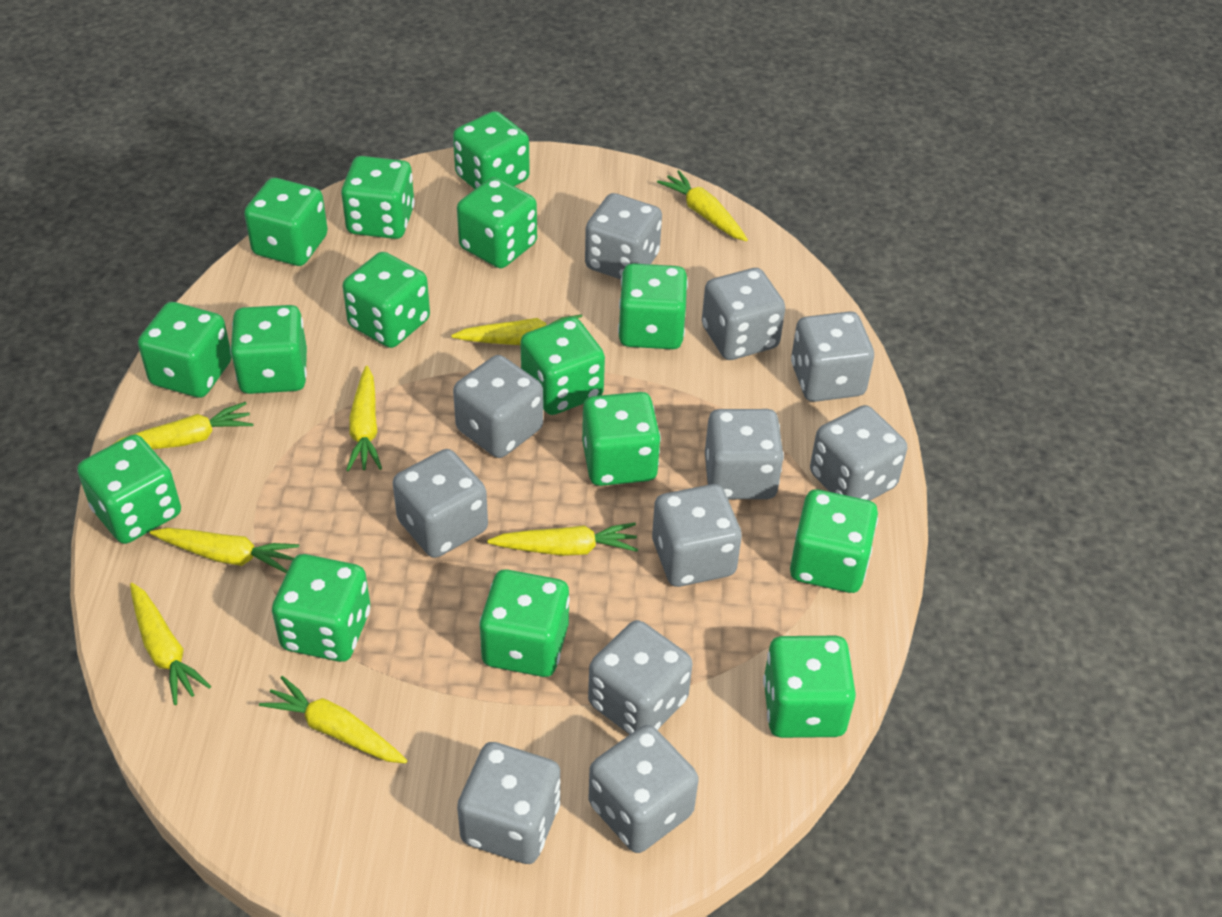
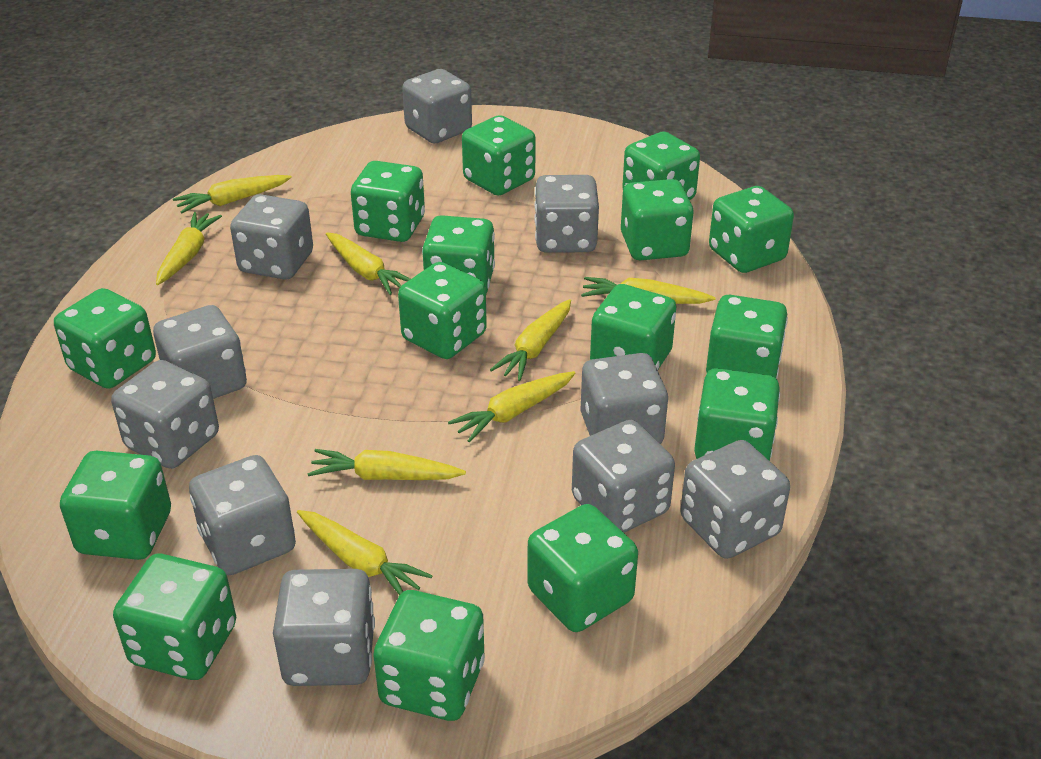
grey dice: 11 -> 10

